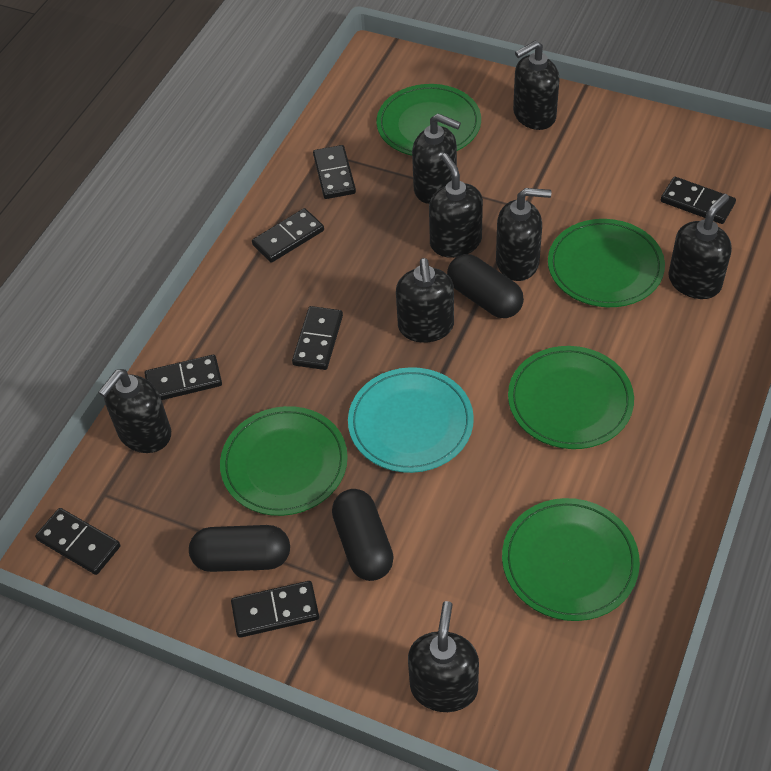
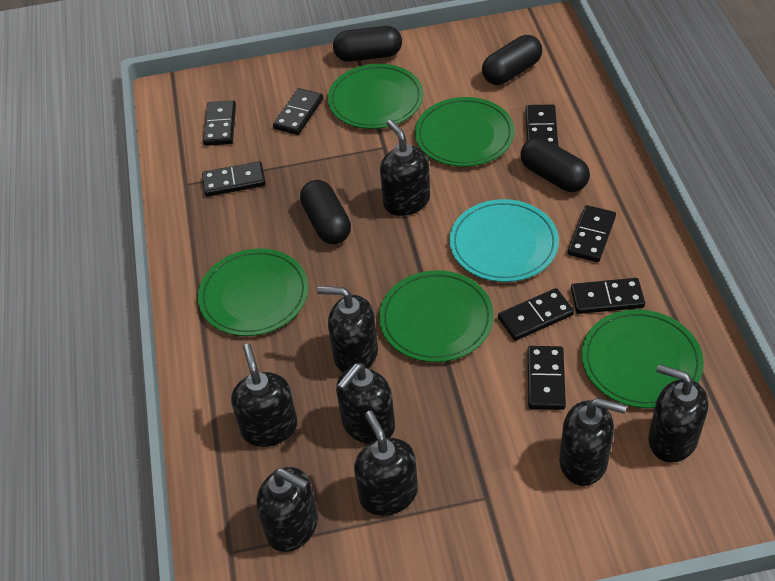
black capsule: 3 -> 4
black domino: 7 -> 8

